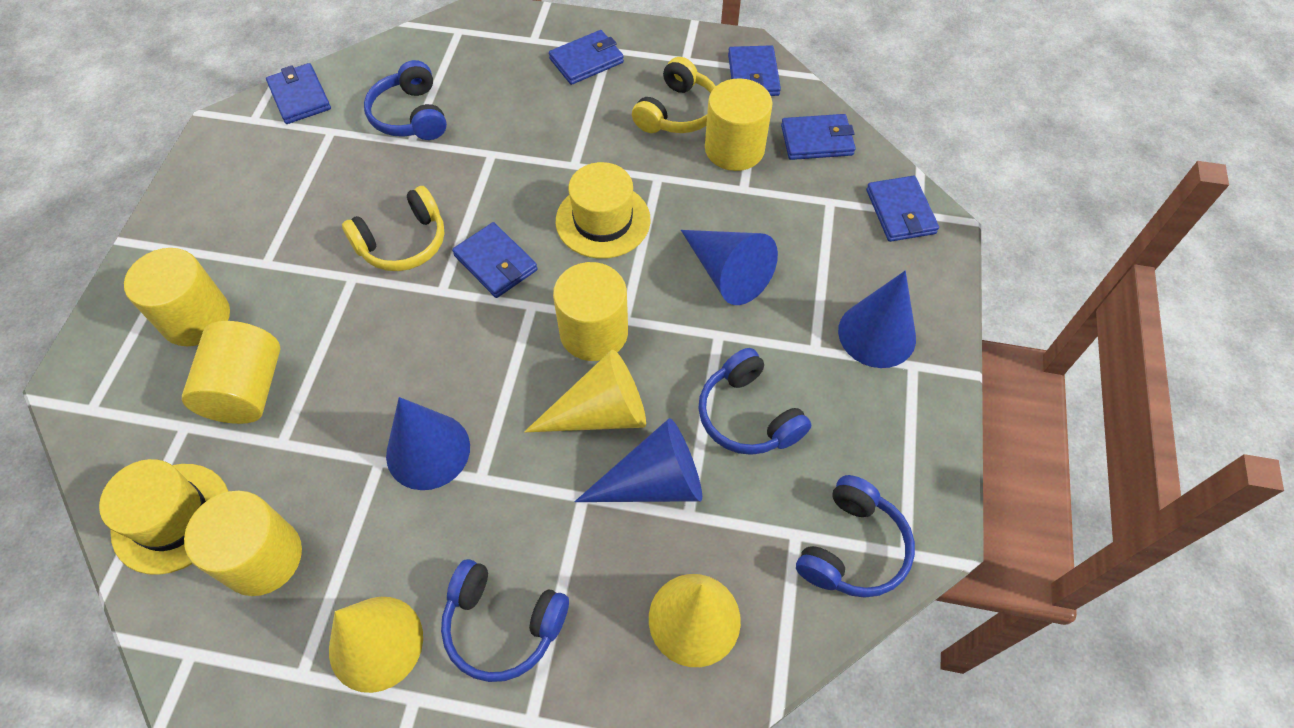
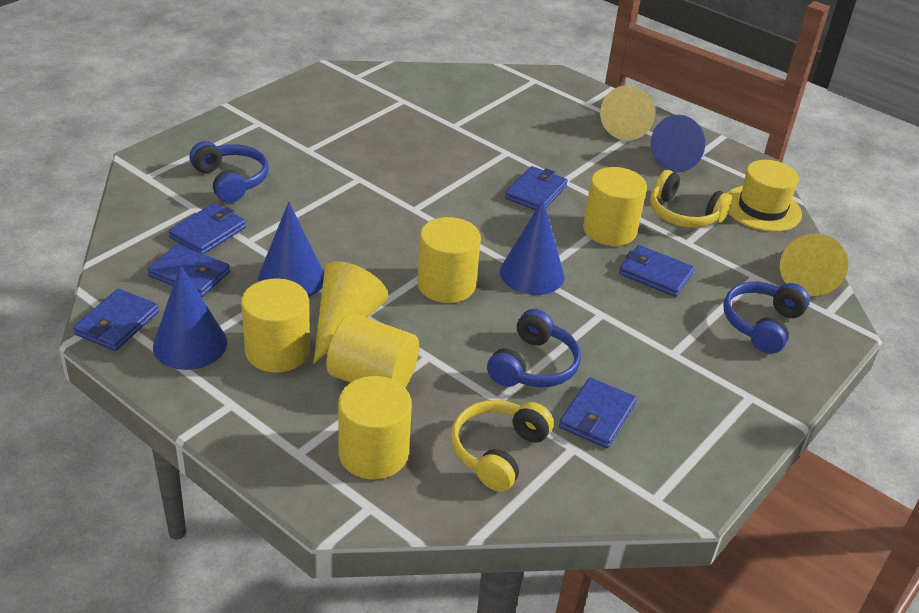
blue headphones: 4 -> 3
yellow hat: 2 -> 1

